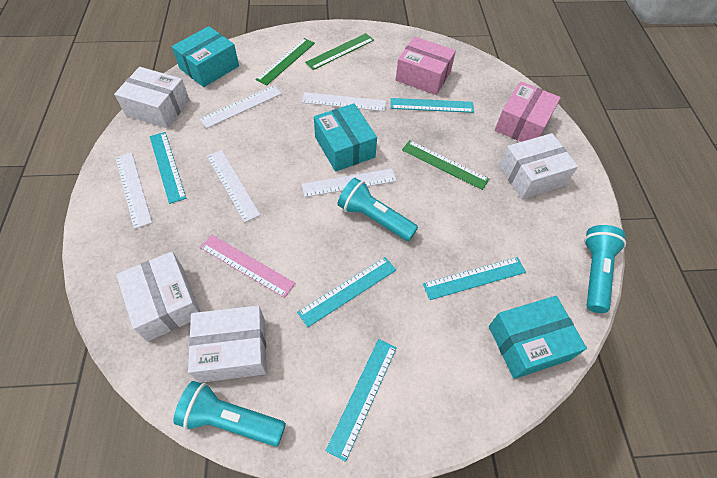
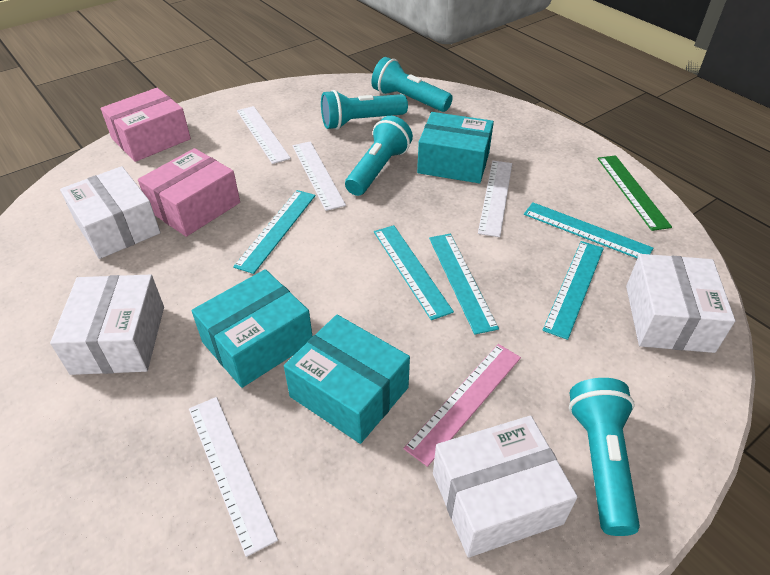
green ruler: 3 -> 1
turquoise flashlight: 3 -> 4
white ruler: 5 -> 4

